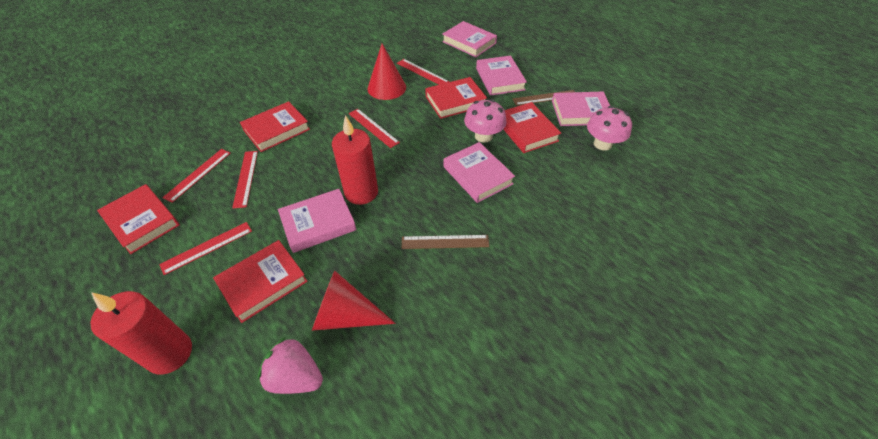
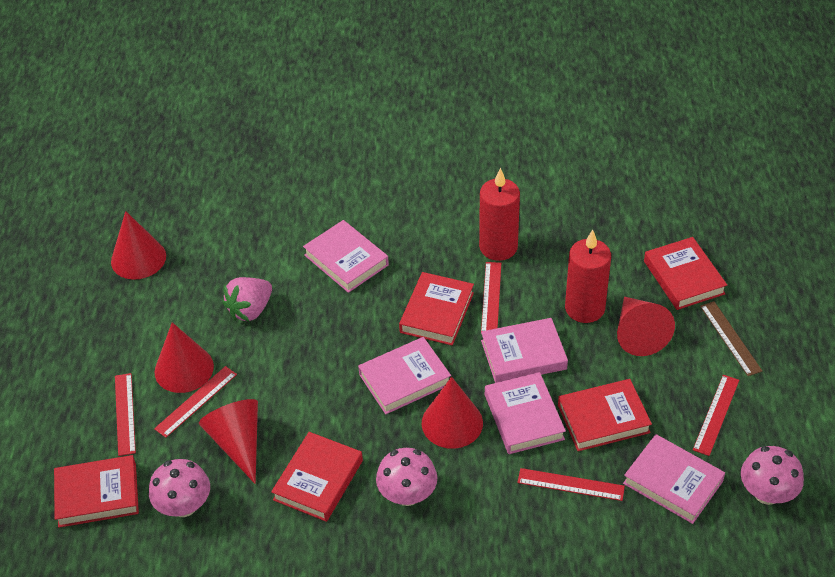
brown ruler: 2 -> 1
pink mushroom: 2 -> 3
red cone: 2 -> 5

